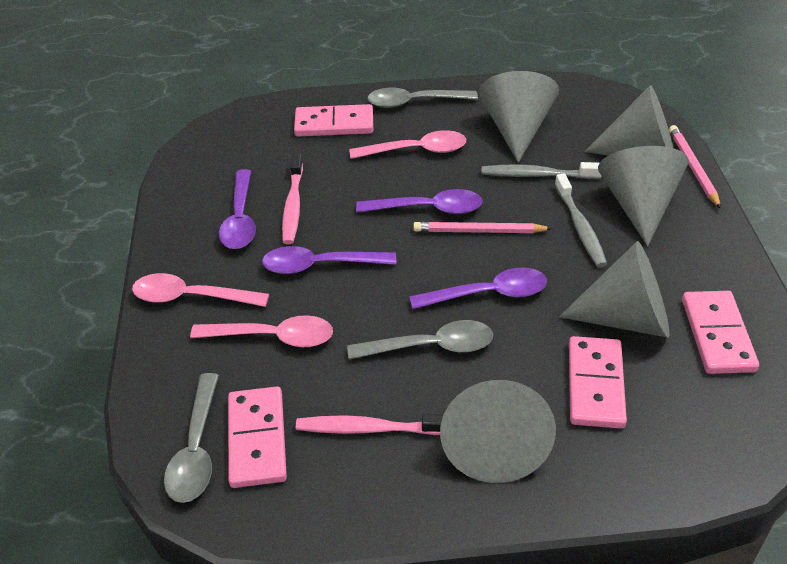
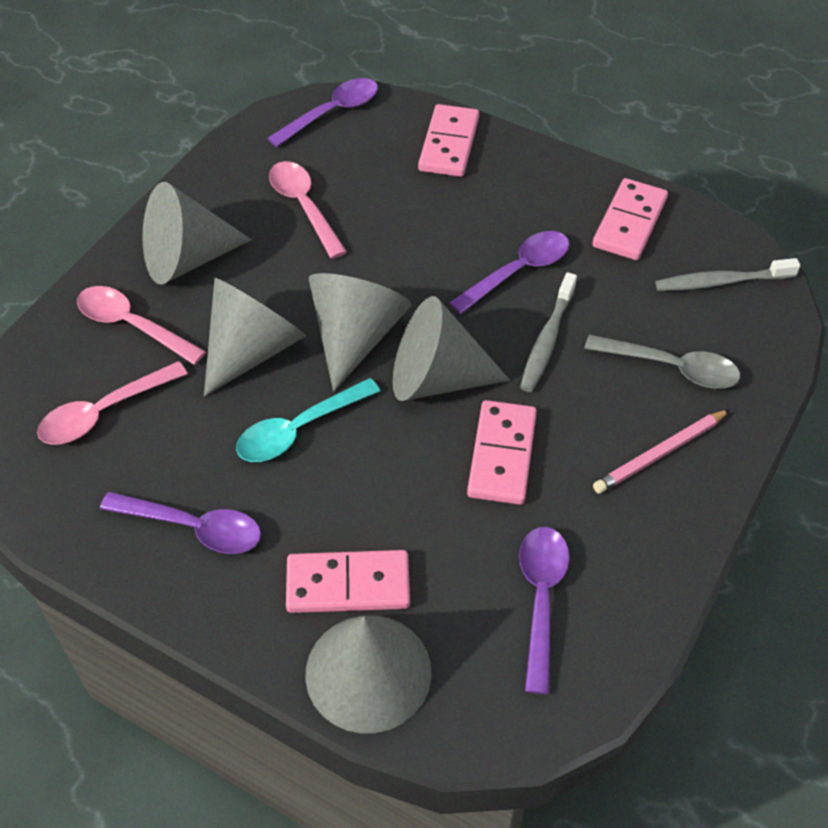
grey spoon: 3 -> 1
pink pencil: 2 -> 1
pink toothbrush: 2 -> 0
turquoise spoon: 0 -> 1

